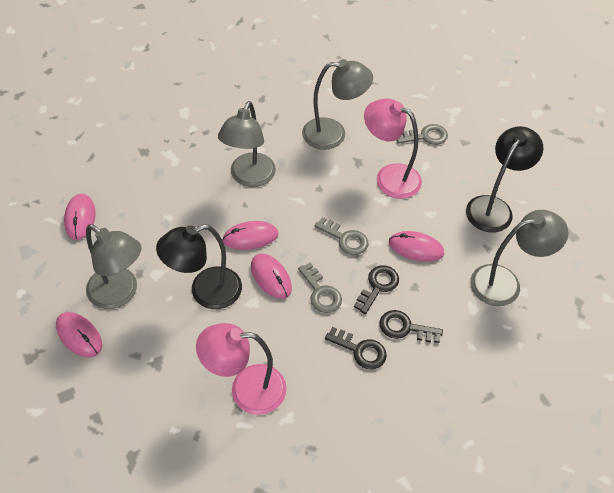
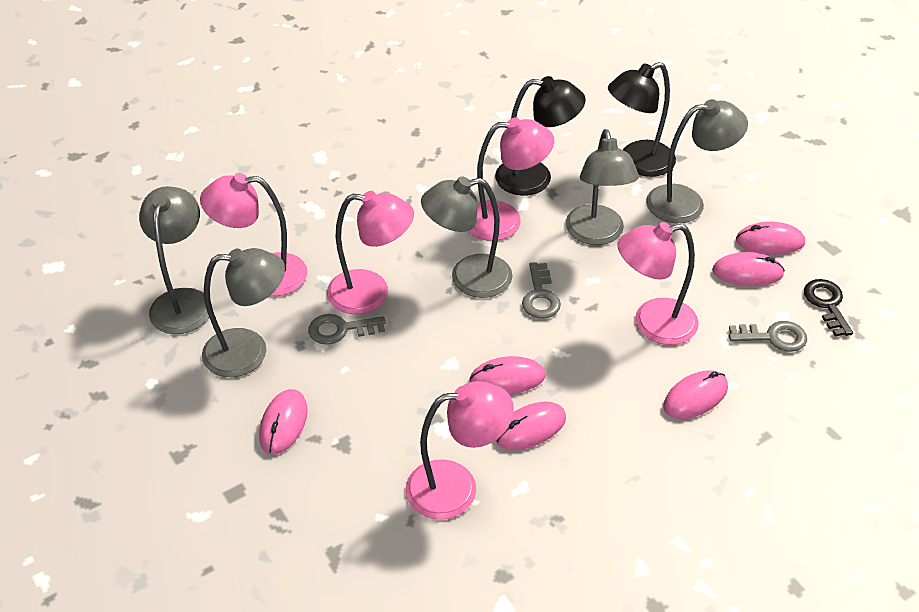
black key: 3 -> 1
grey lamp: 4 -> 5
pink lamp: 2 -> 5
pink mouse: 5 -> 6

